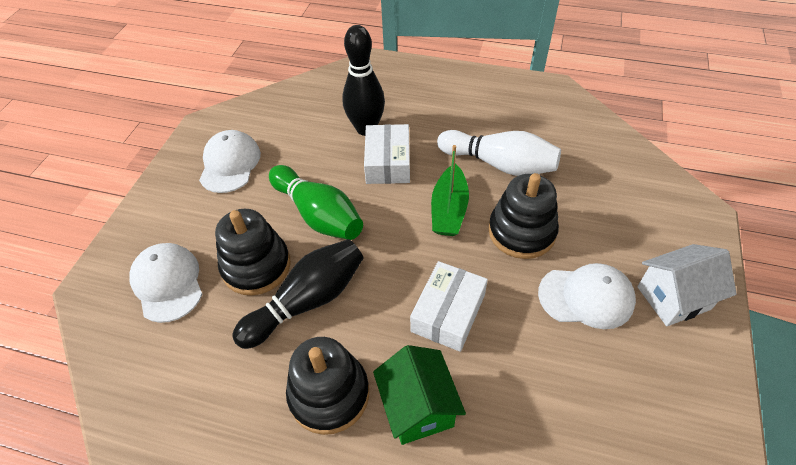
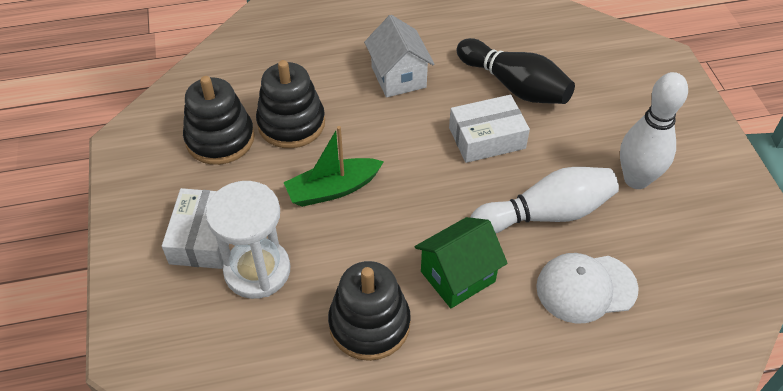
black bowling pin: 2 -> 1
green bowling pin: 1 -> 0
white bowling pin: 1 -> 2
white cap: 3 -> 1
white hourglass: 0 -> 1

